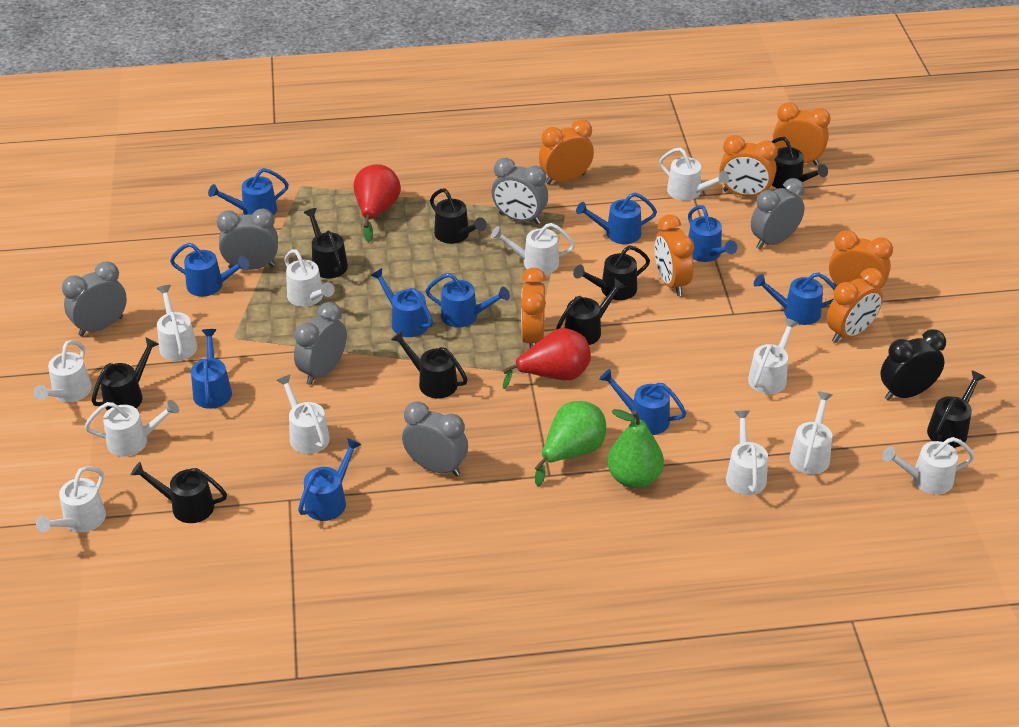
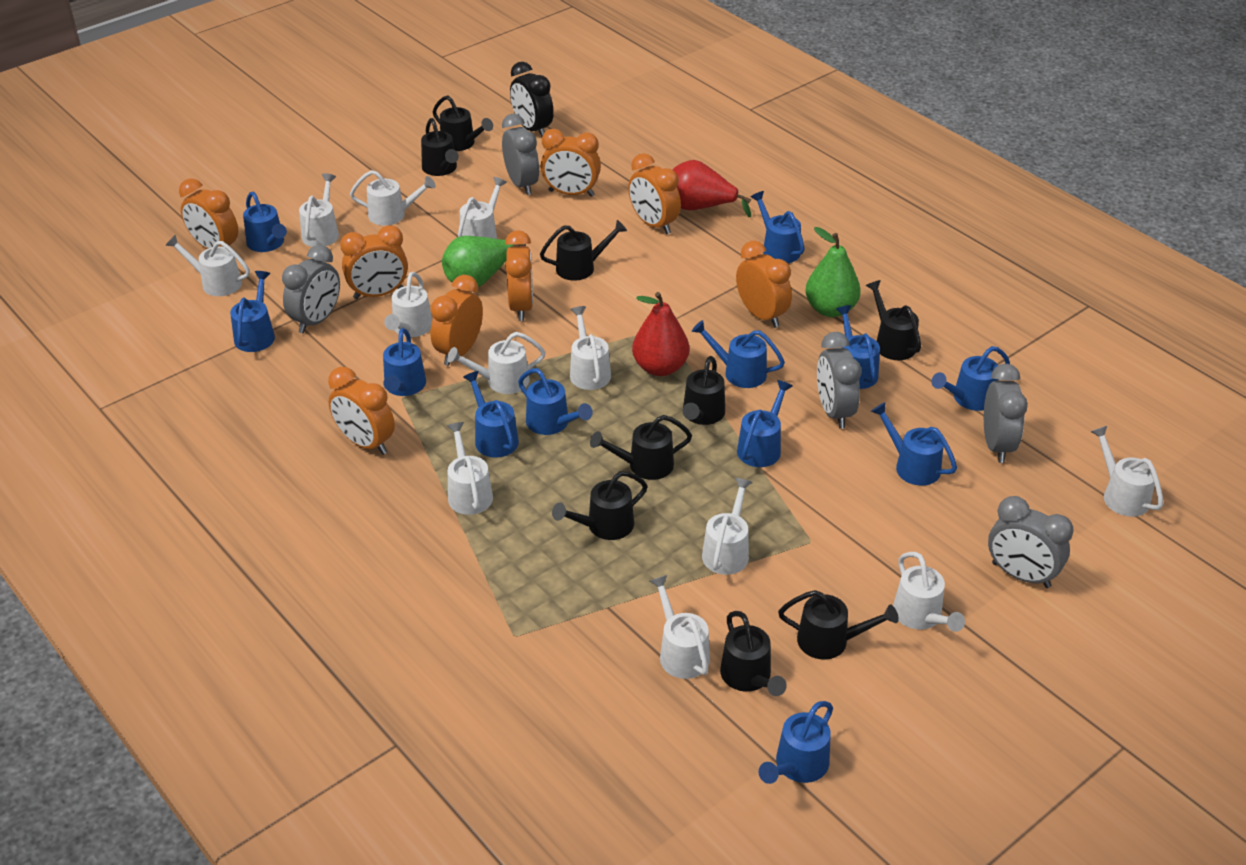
blue watering can: 10 -> 12
grey clock: 6 -> 5
orange clock: 7 -> 8

